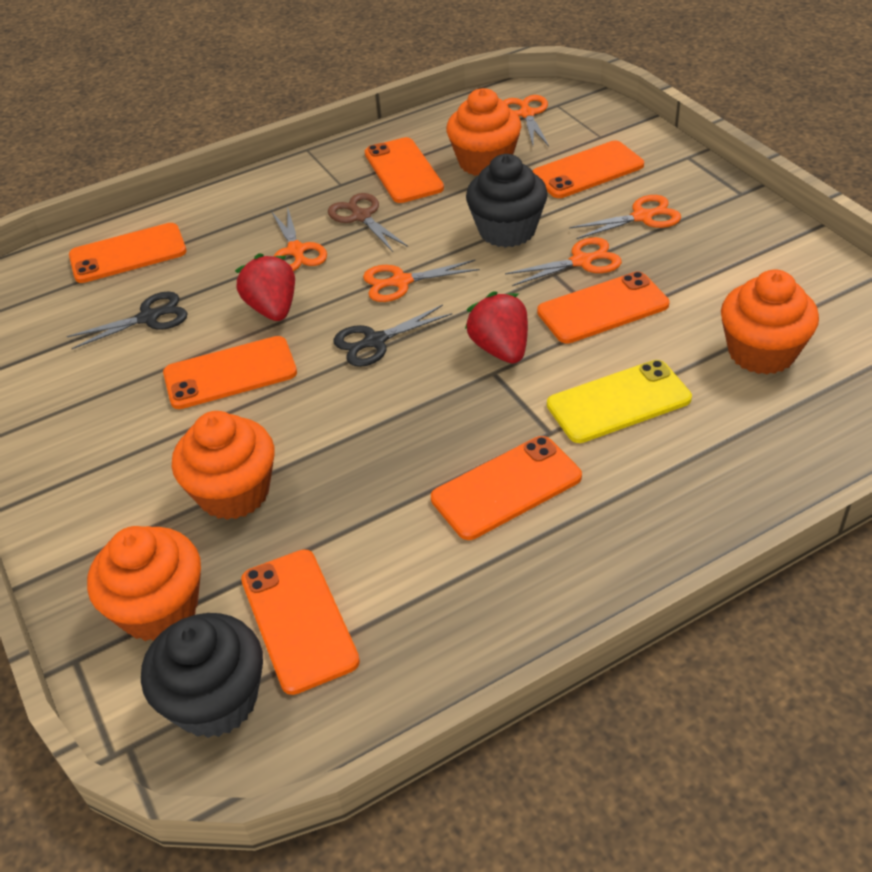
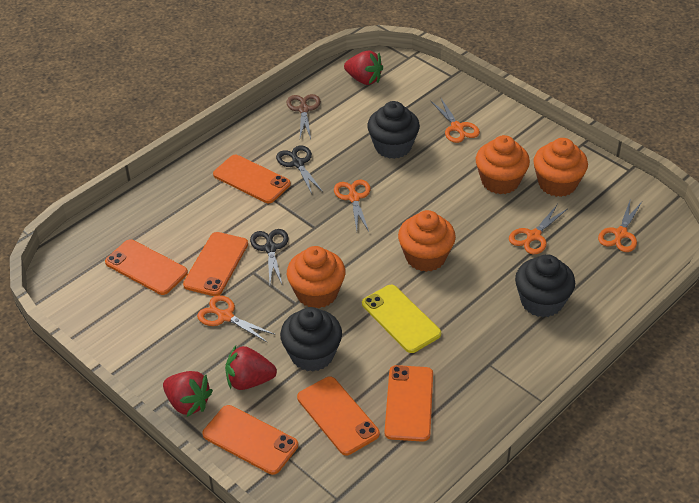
black cupcake: 2 -> 3
orange phone: 7 -> 6
red strawberry: 2 -> 3

